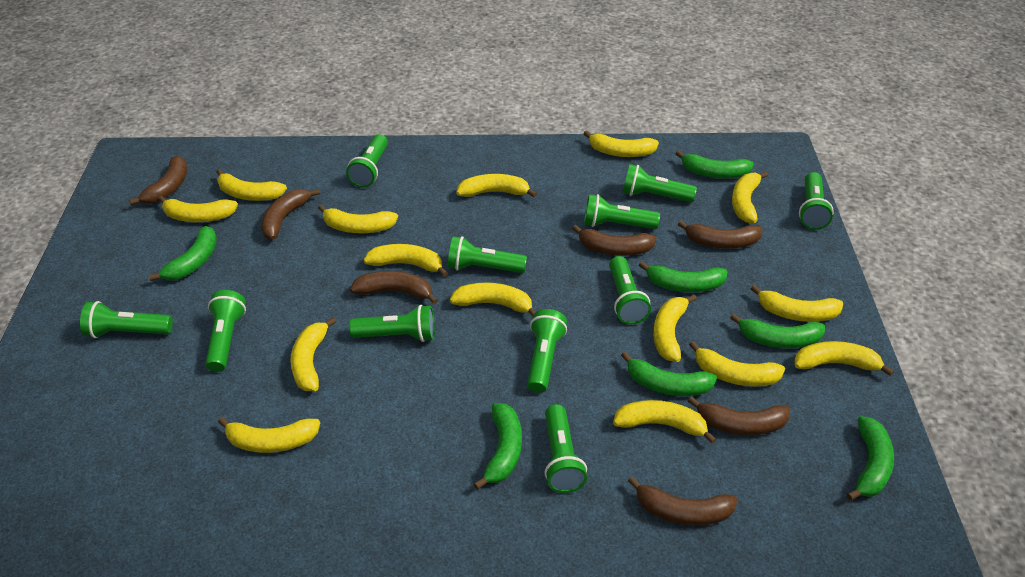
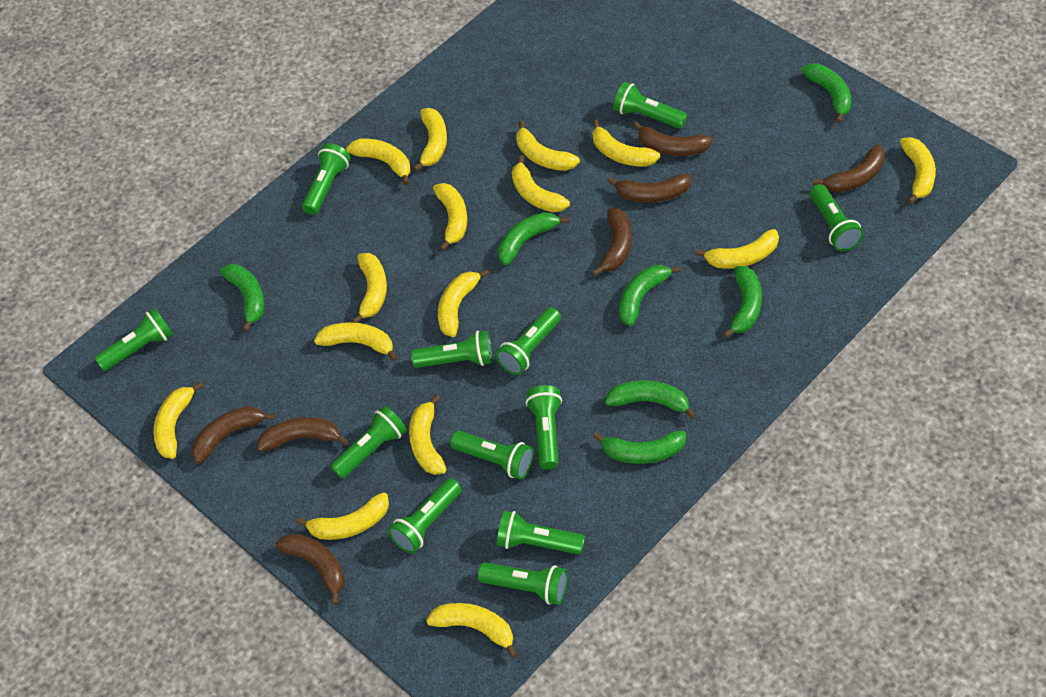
green flashlight: 11 -> 12

